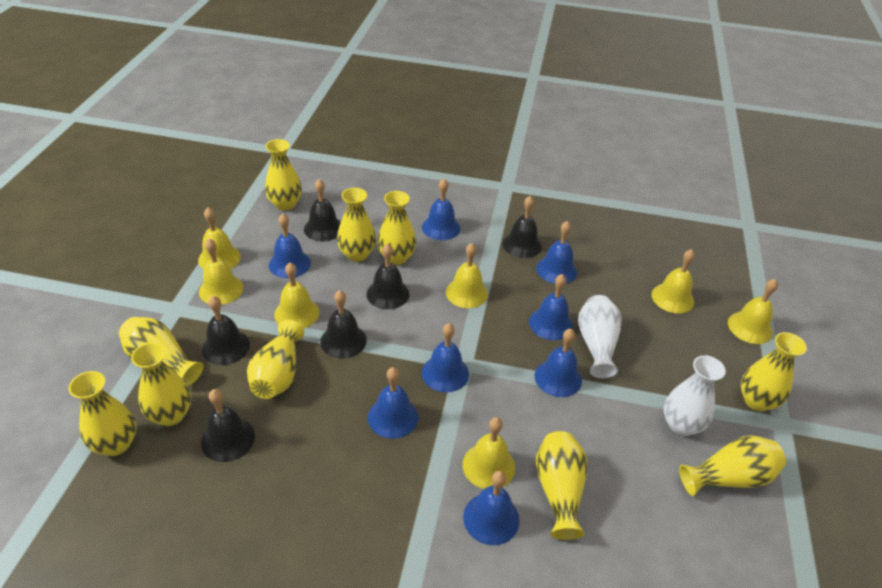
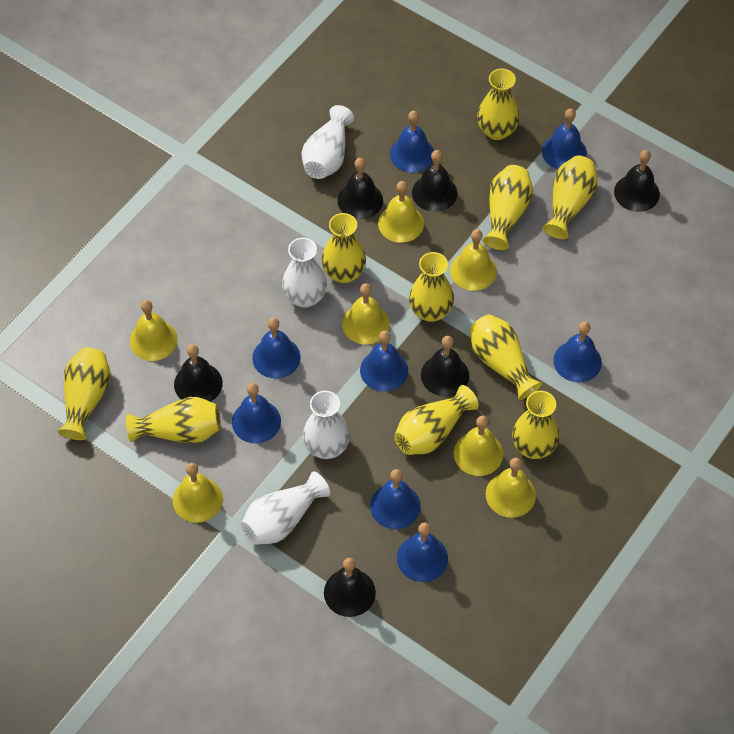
white vase: 2 -> 4

